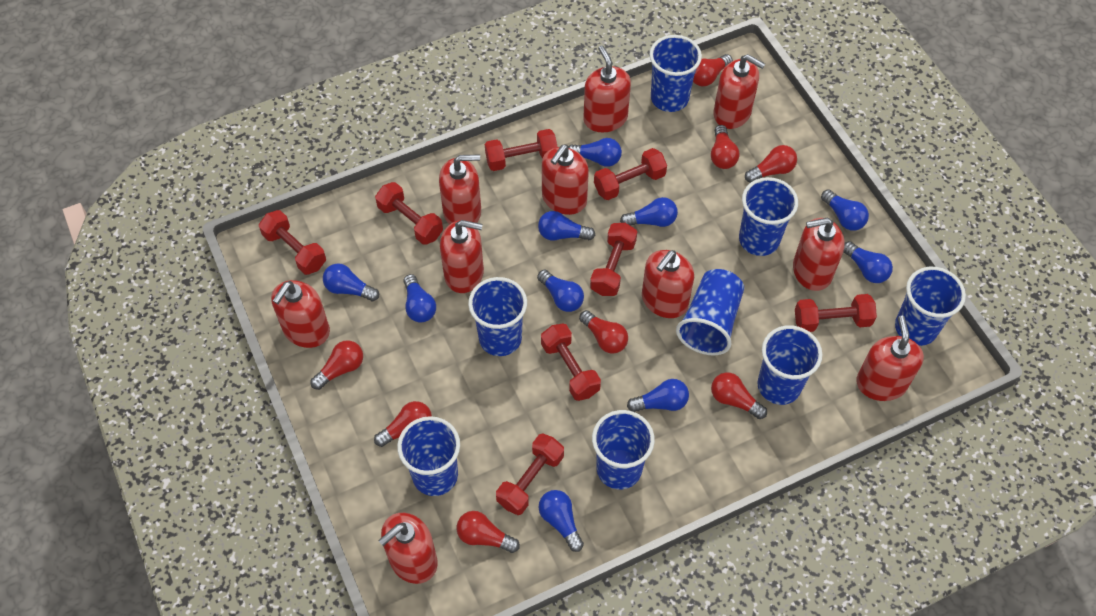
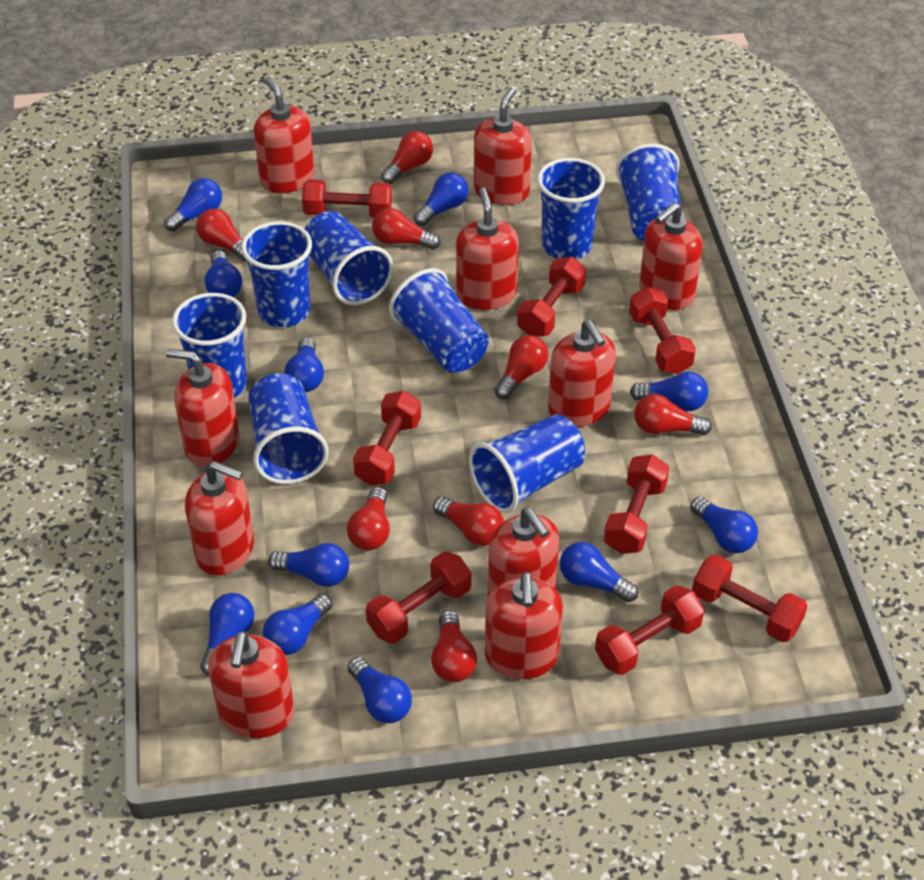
blue light bulb: 10 -> 11

